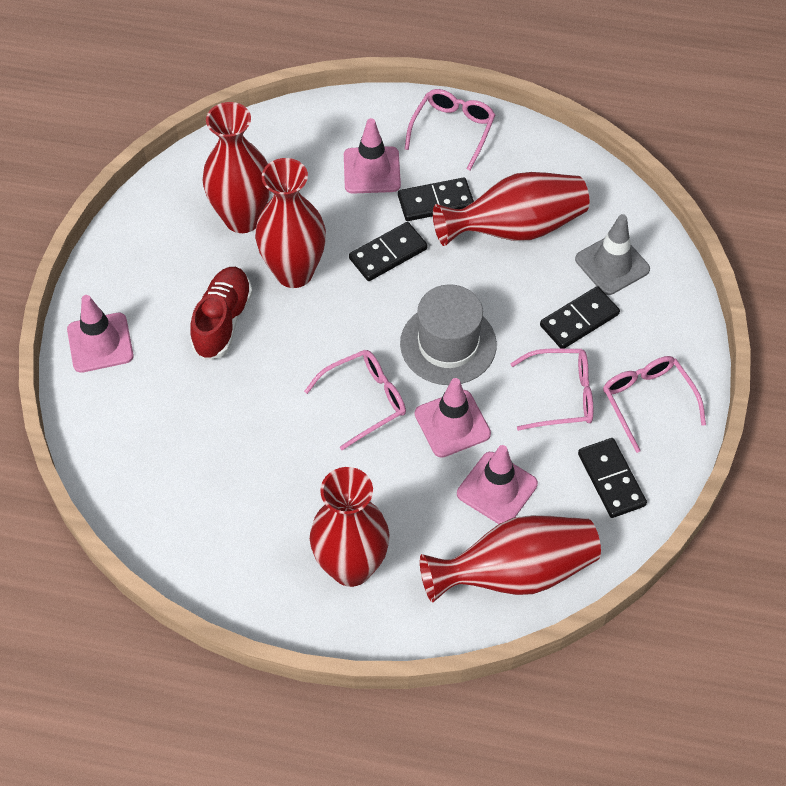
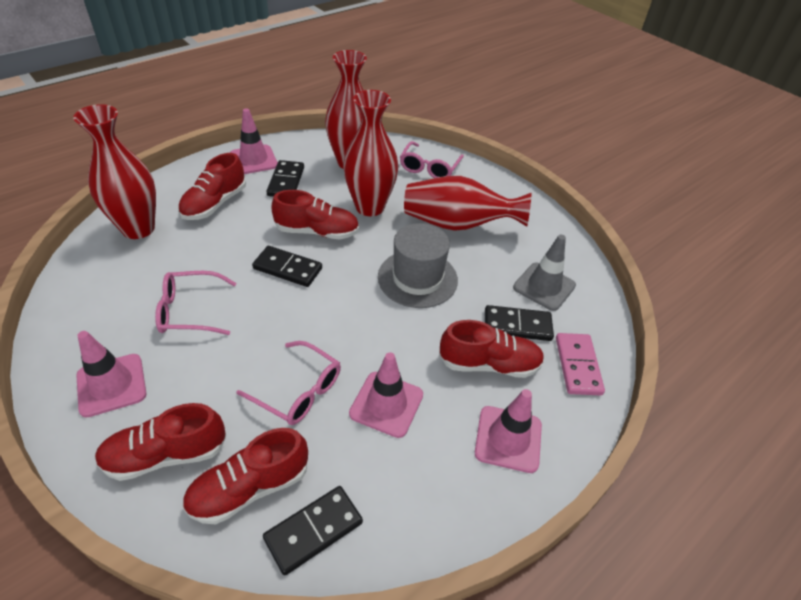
pink domino: 0 -> 1
pink glasses: 4 -> 3
red shoe: 1 -> 5
red vase: 5 -> 4

